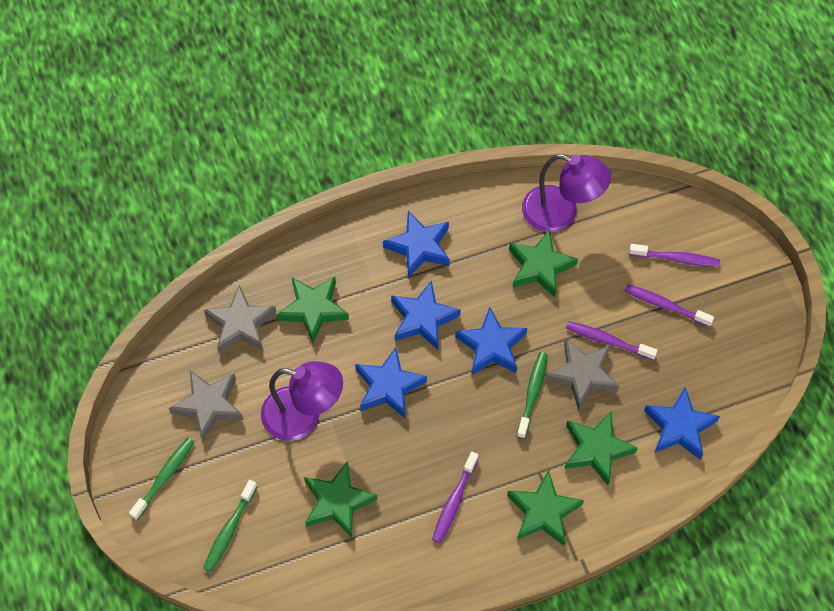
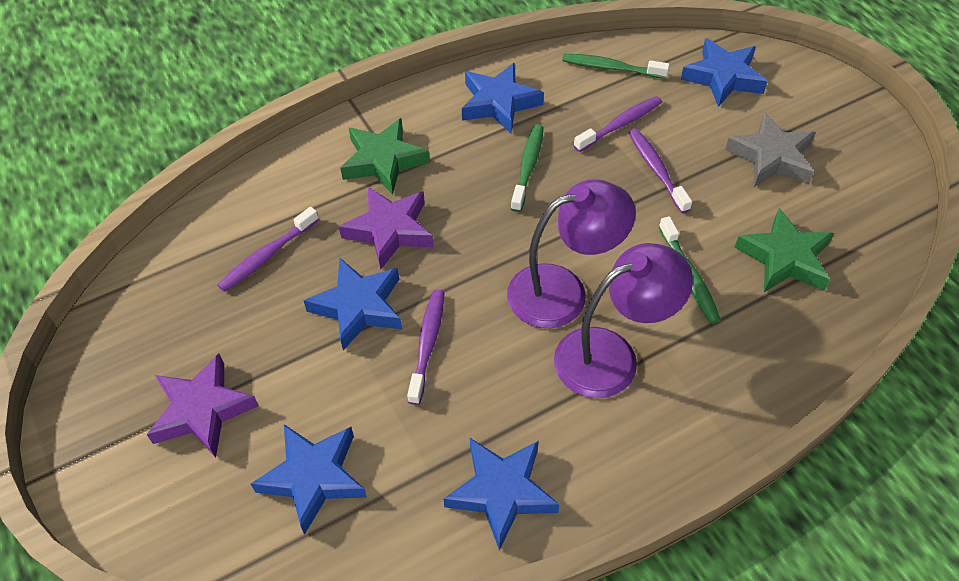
green star: 5 -> 2
grey star: 3 -> 1
purple star: 0 -> 2

